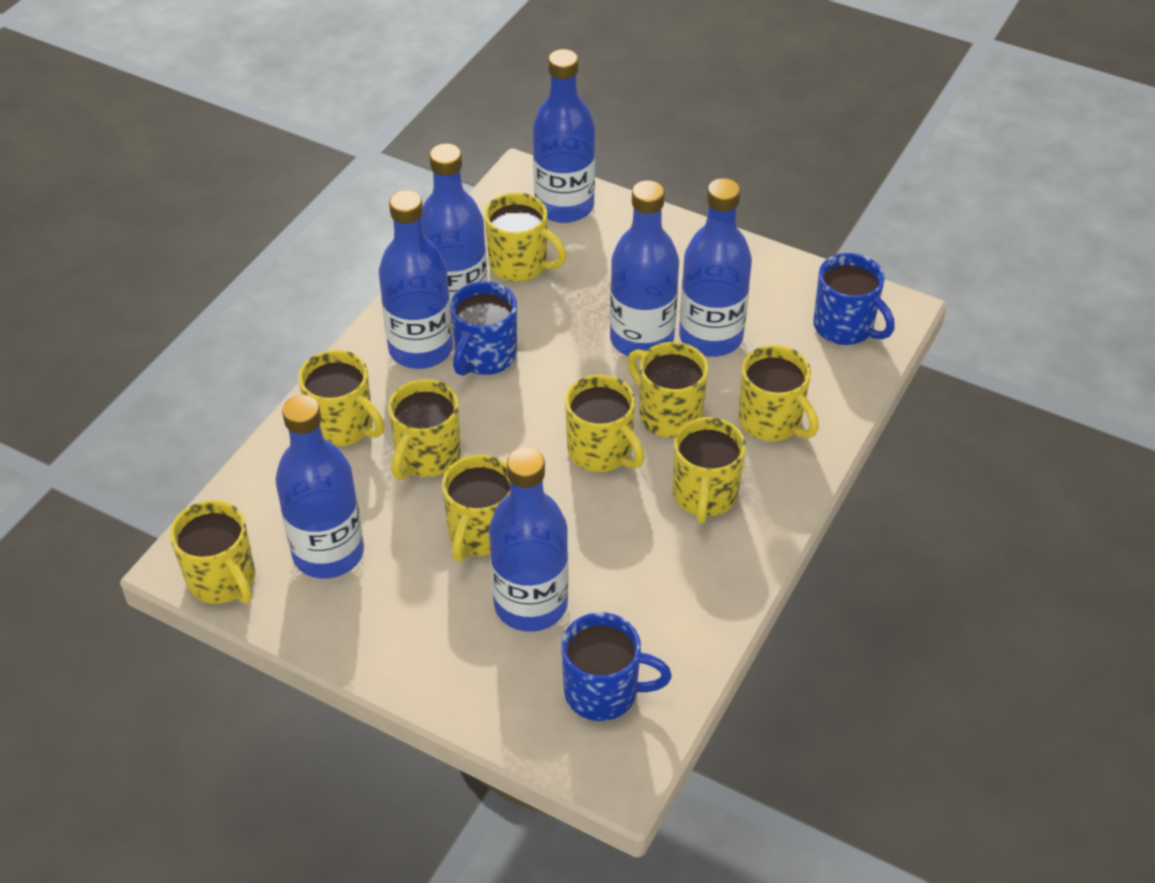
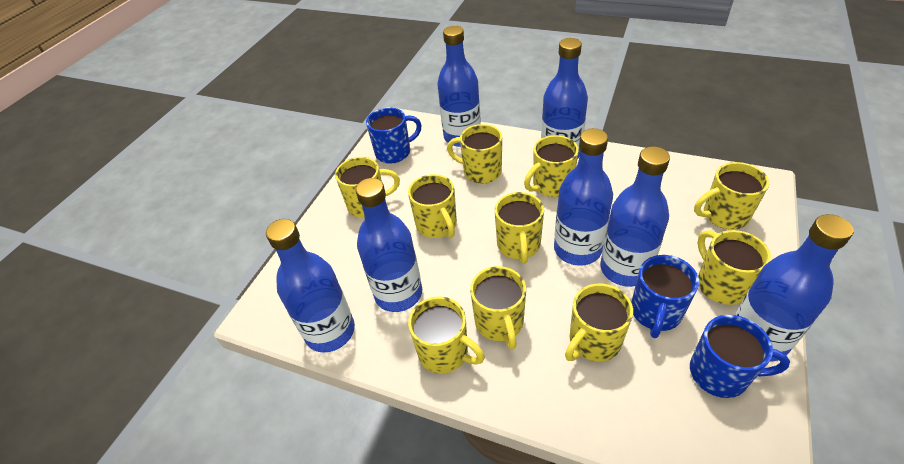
yellow mug: 9 -> 10

